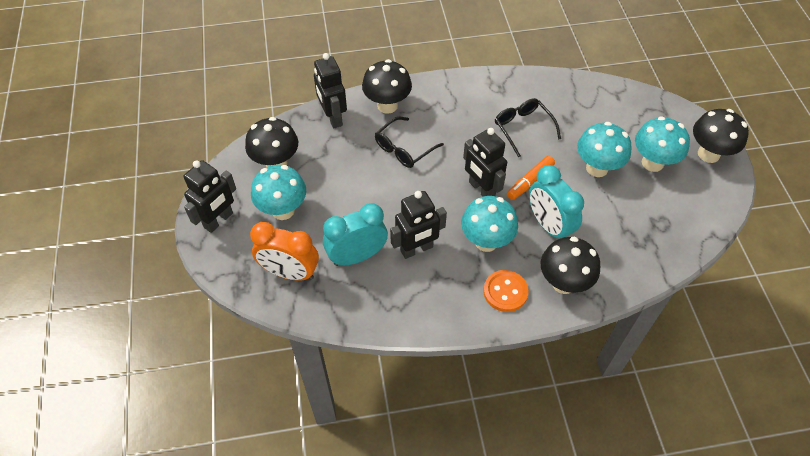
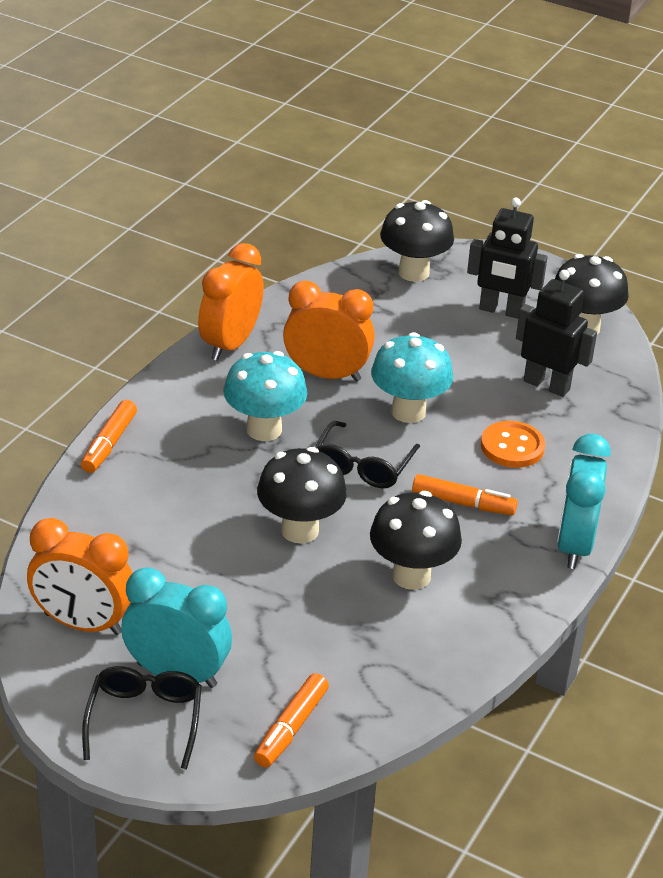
black robot: 4 -> 2
orange clock: 1 -> 3
orange marker: 1 -> 3
turquoise mushroom: 4 -> 2

